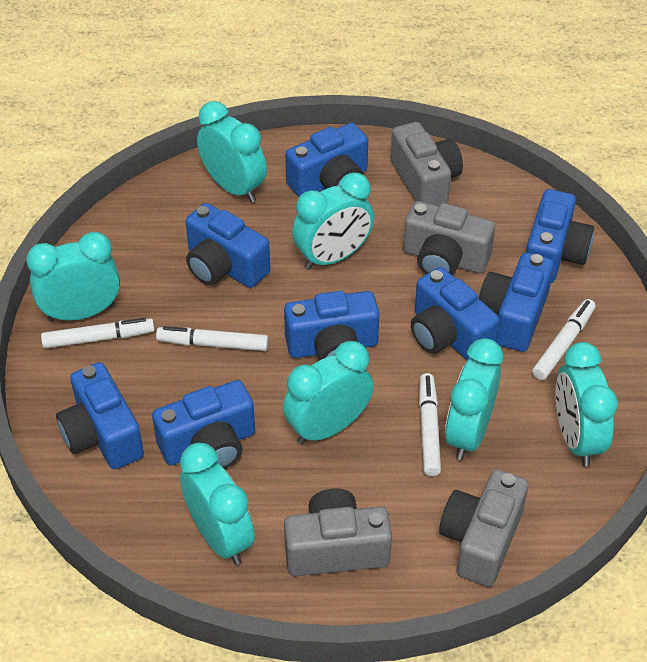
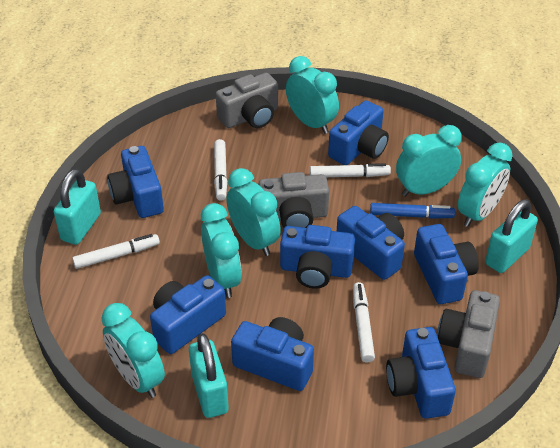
blue marker: 0 -> 1
grey camera: 4 -> 3
turquoise clock: 7 -> 6
turquoise padlock: 0 -> 3

